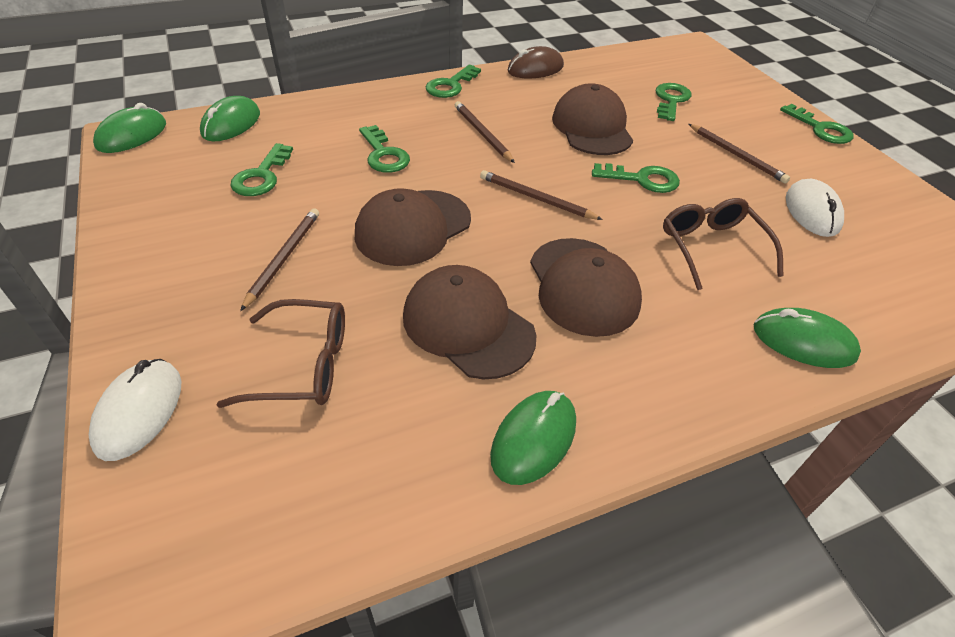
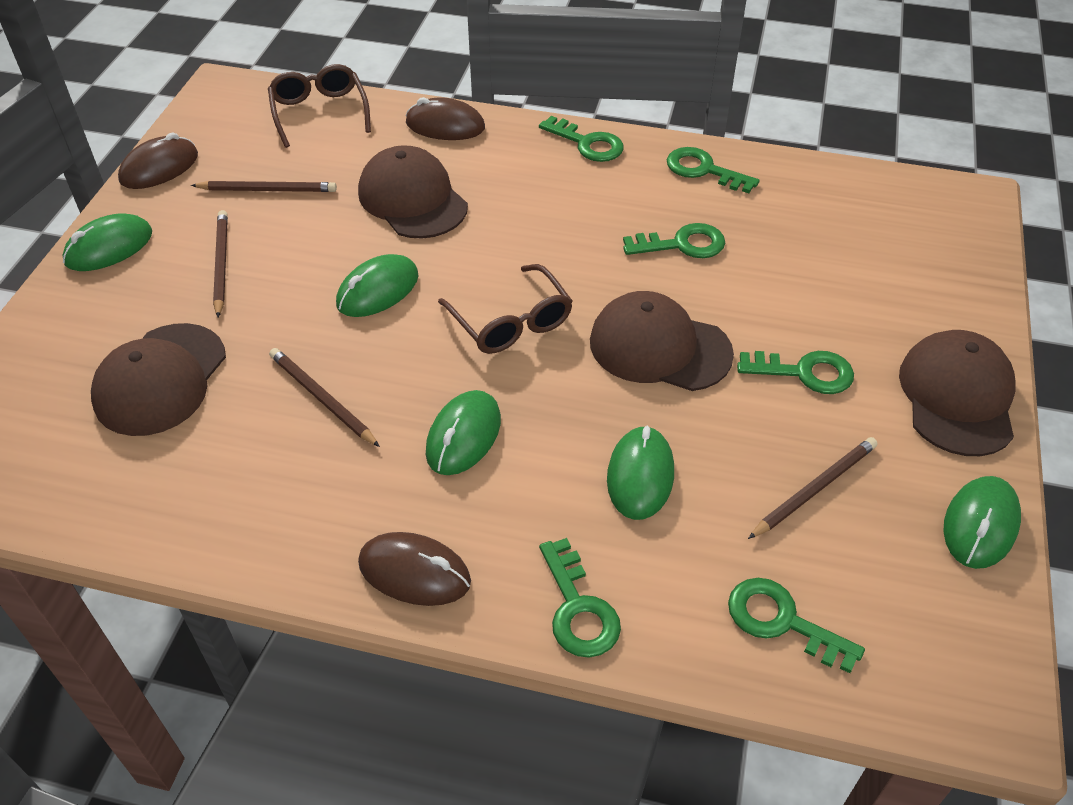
brown mouse: 1 -> 3
green mouse: 4 -> 5
white mouse: 2 -> 0

